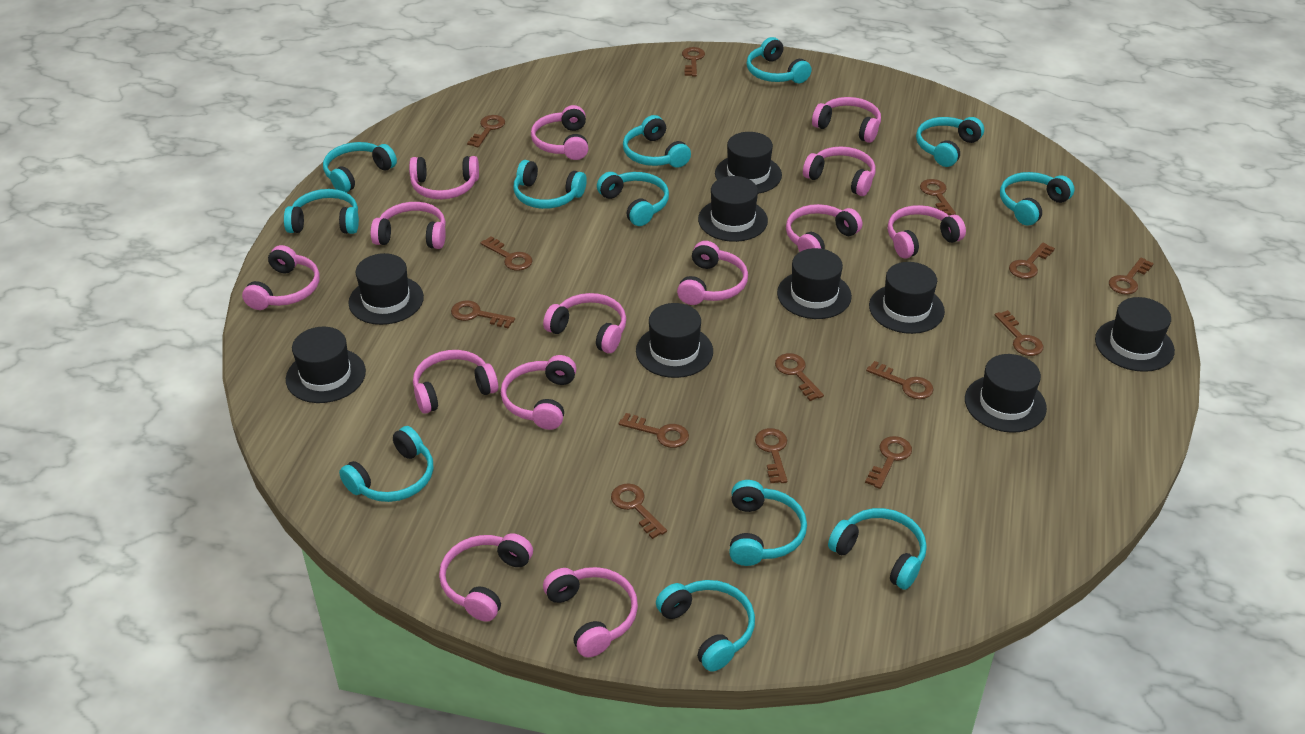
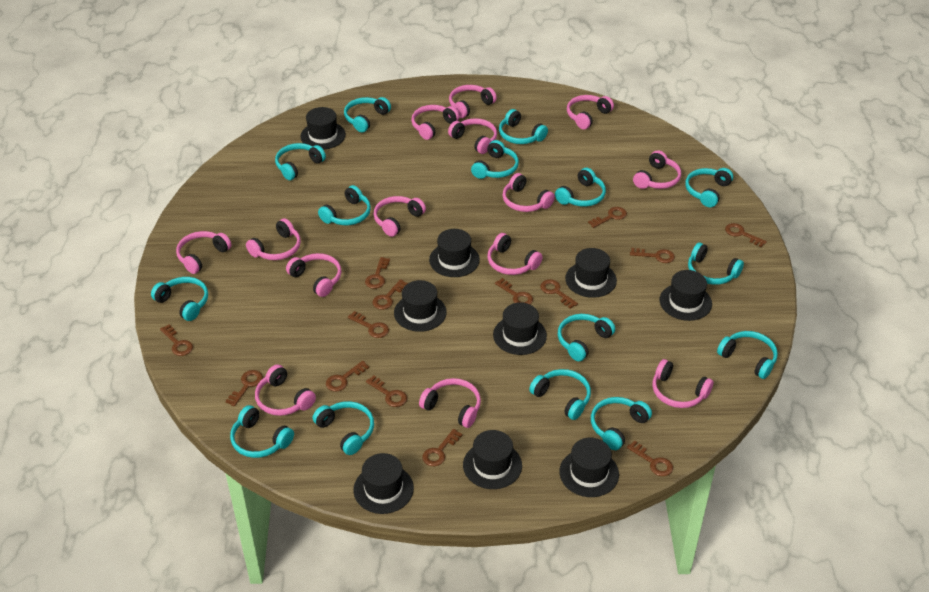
turquoise headphones: 12 -> 15

